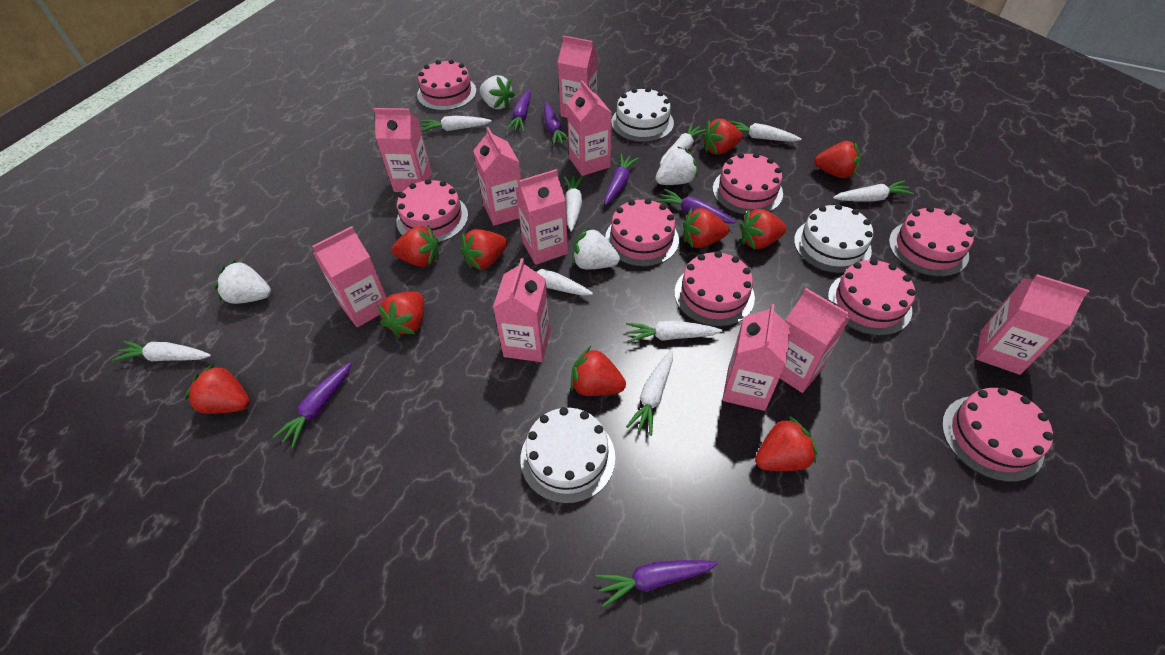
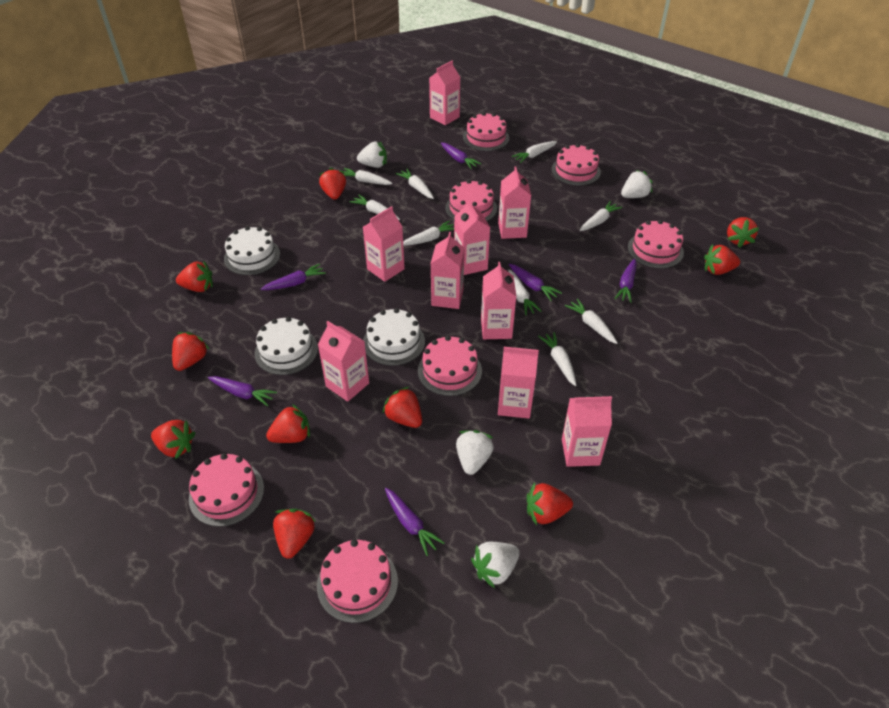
pink cake: 8 -> 7
pink carton: 10 -> 9

